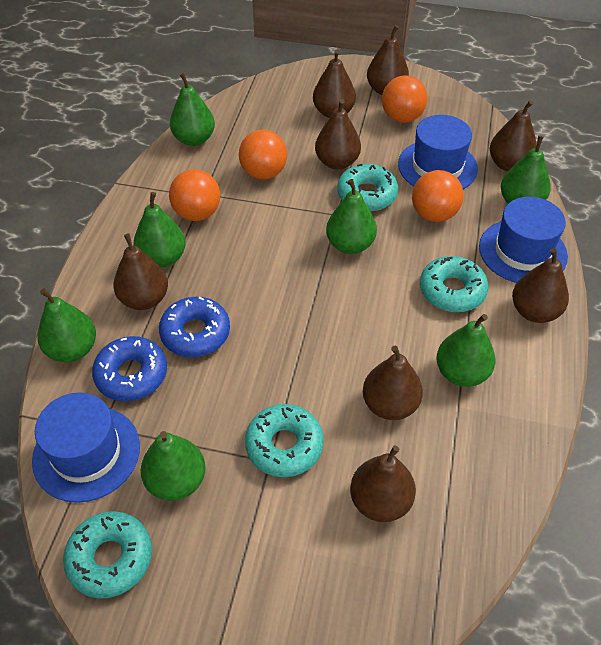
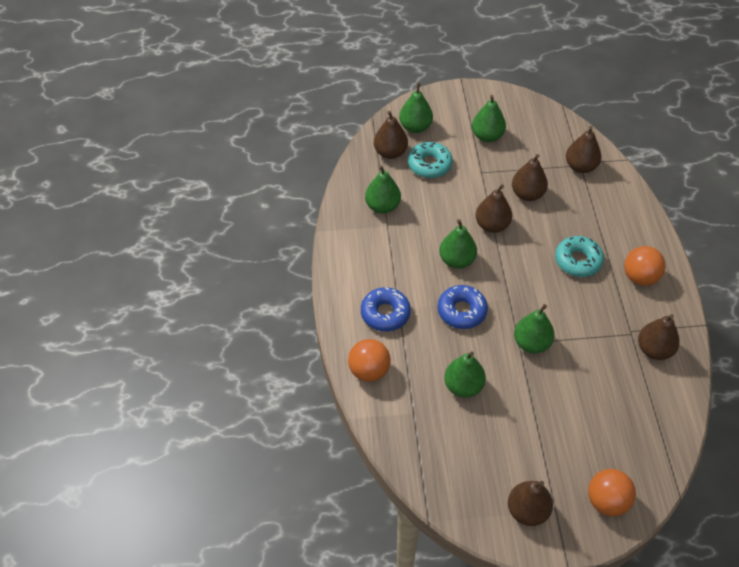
blue hat: 3 -> 0
brown pear: 8 -> 6
green pear: 7 -> 6
orange ball: 4 -> 3
turquoise donut: 4 -> 2

